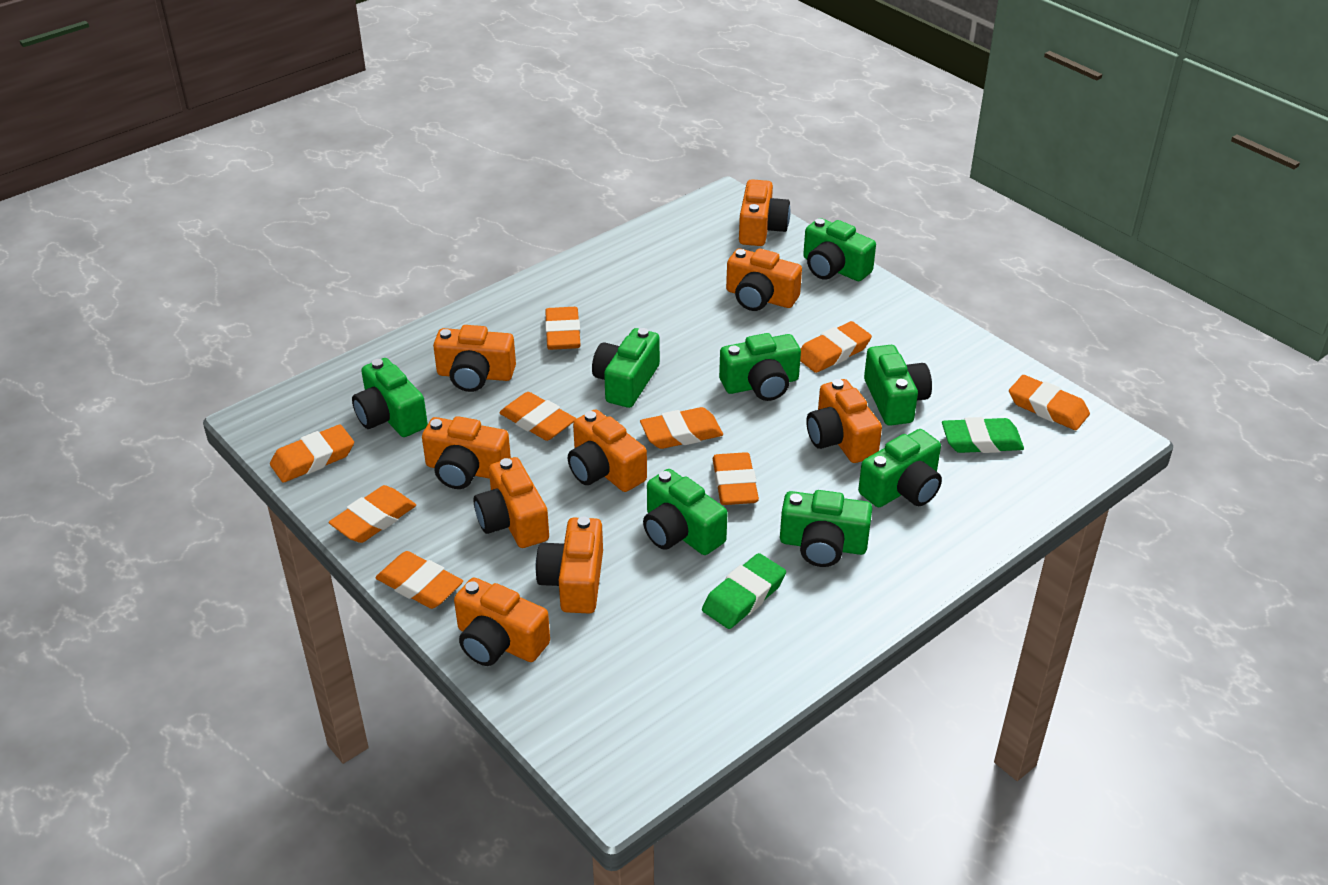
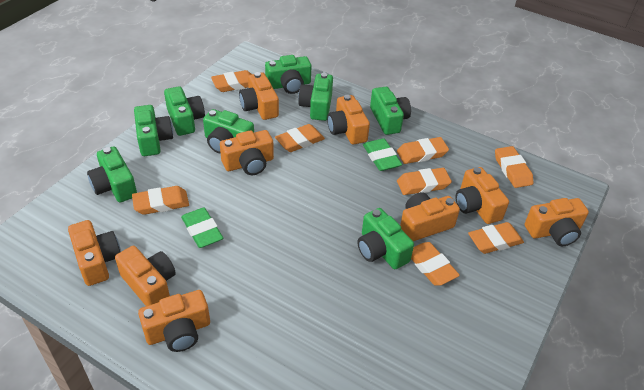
orange eraser: 9 -> 8

